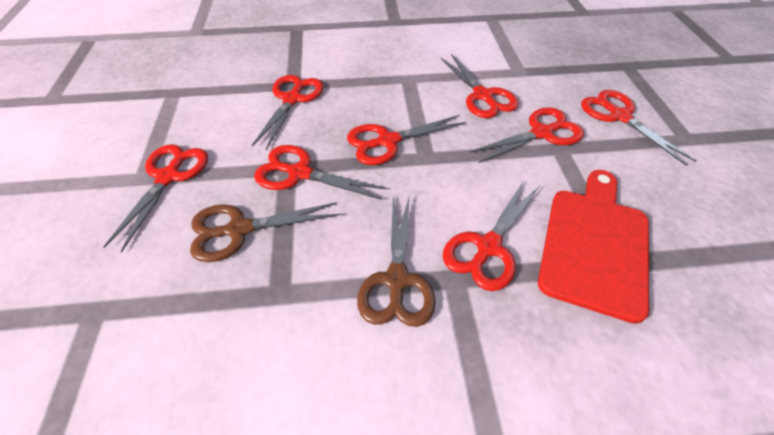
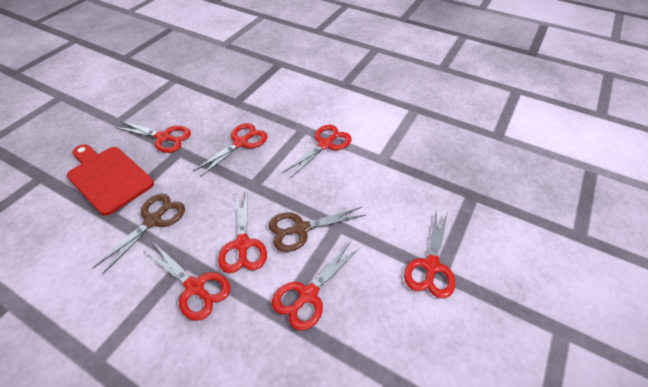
red scissors: 8 -> 7

